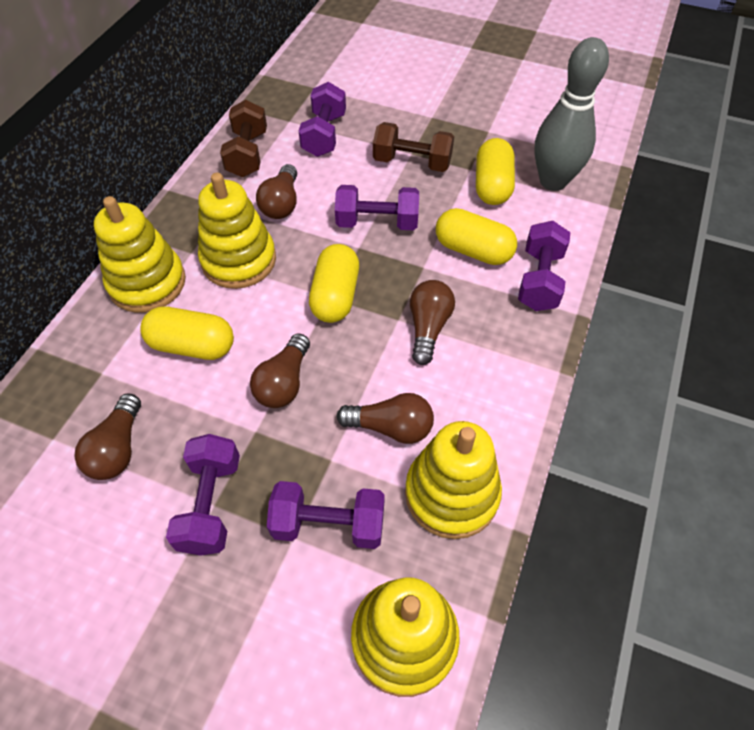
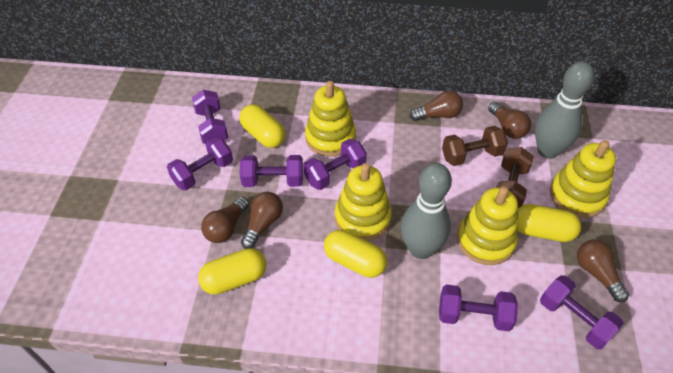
grey bowling pin: 1 -> 2
purple dumbbell: 5 -> 6

